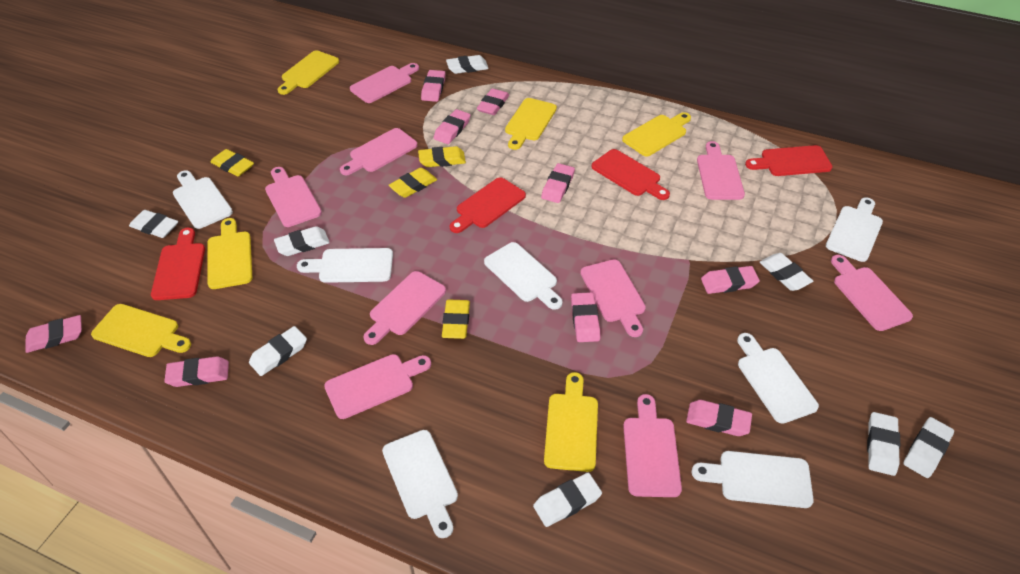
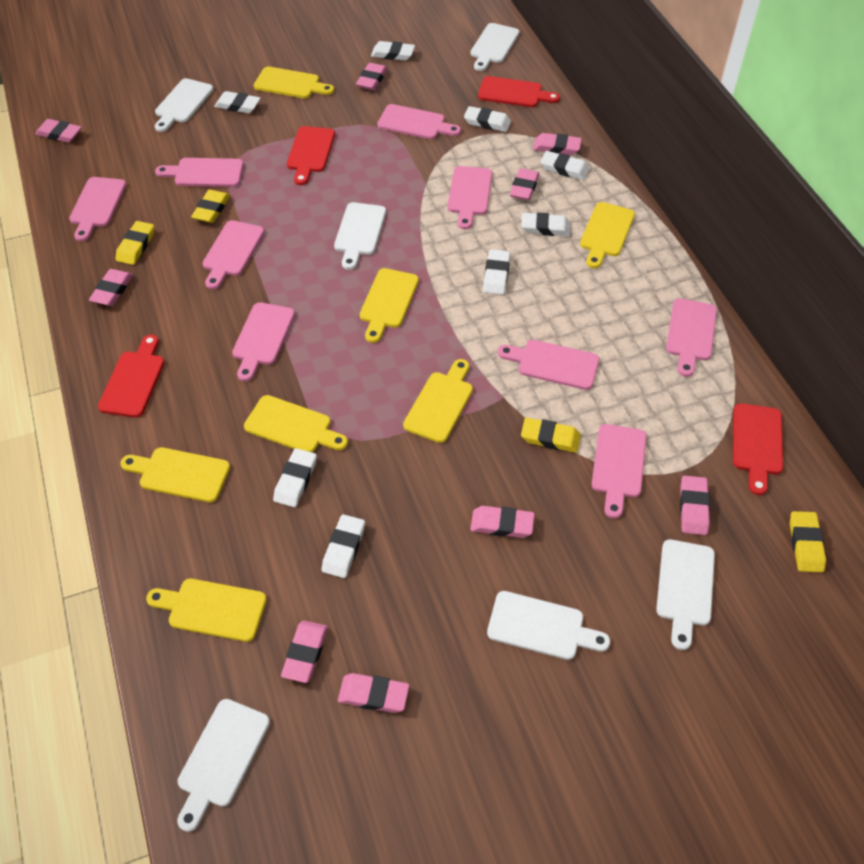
white cutting board: 7 -> 6
yellow cutting board: 6 -> 7

